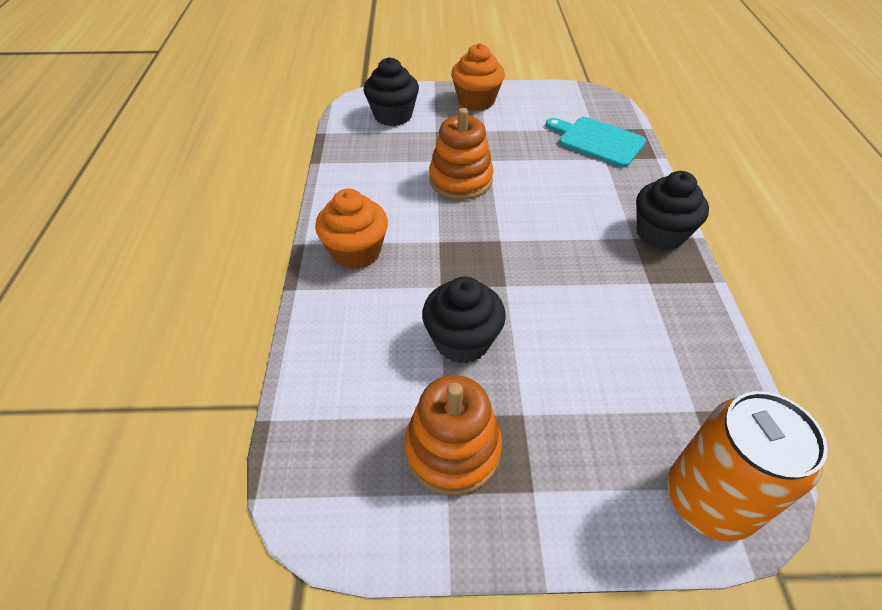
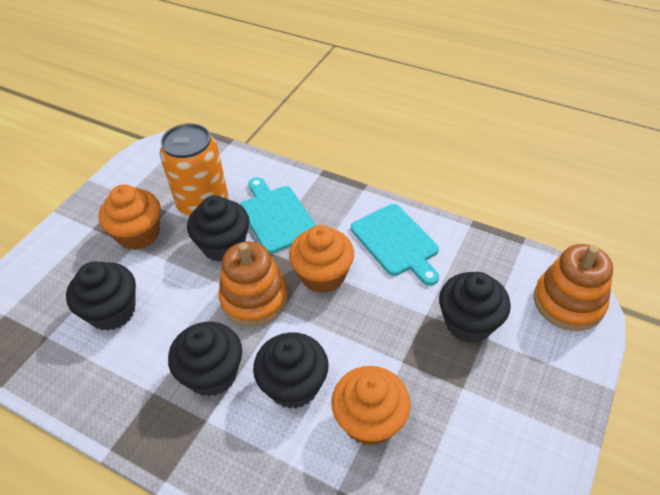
black cupcake: 3 -> 5
orange cupcake: 2 -> 3
turquoise cutting board: 1 -> 2

